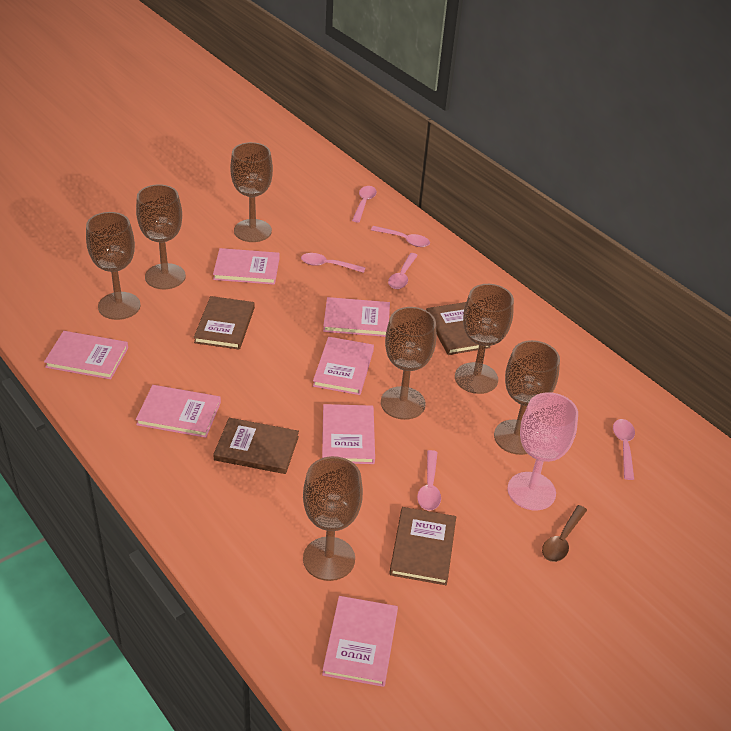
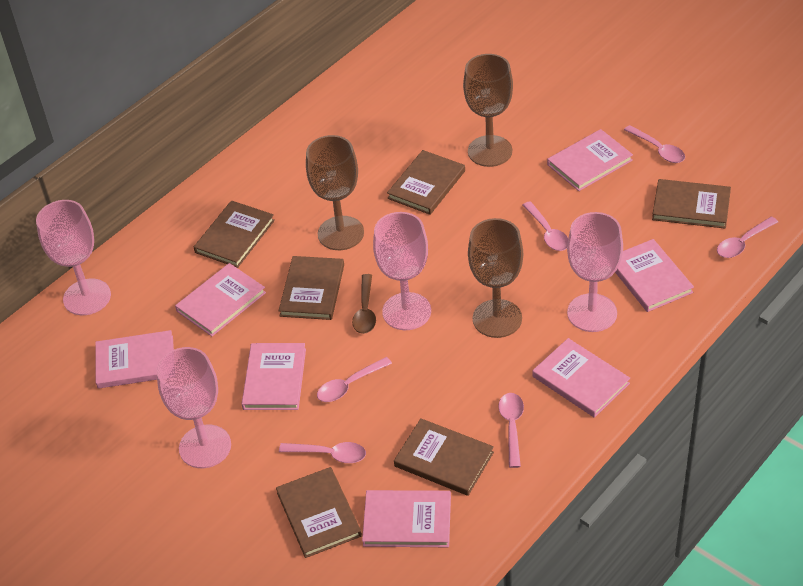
brown book: 4 -> 6
brown goblet: 7 -> 3
pink goblet: 1 -> 4

